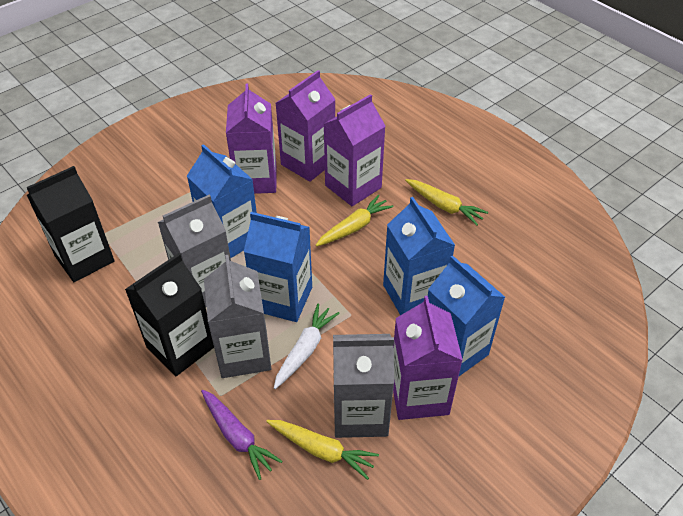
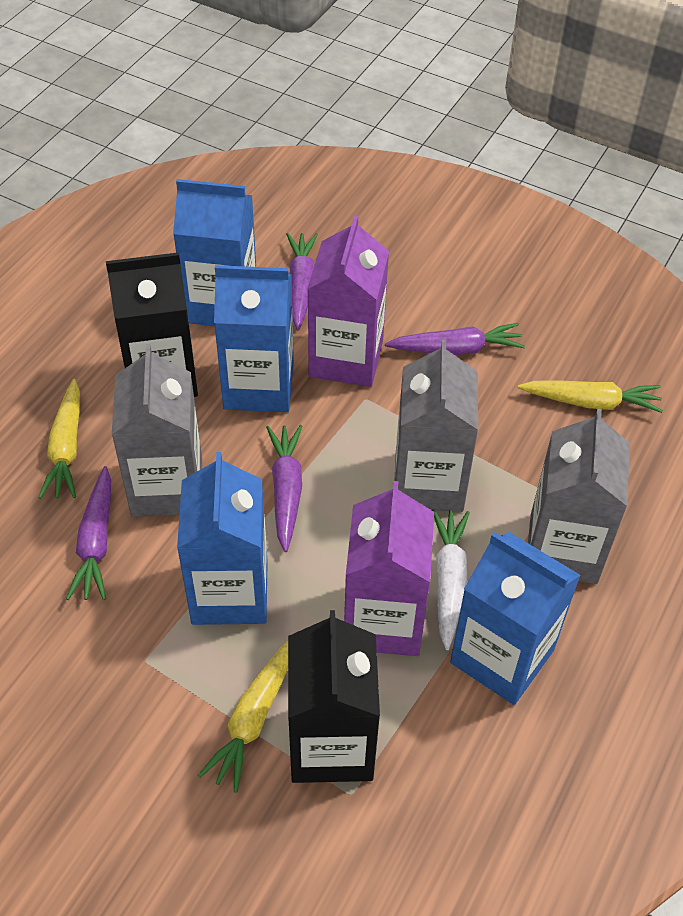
purple carrot: 1 -> 4
purple carton: 4 -> 2

